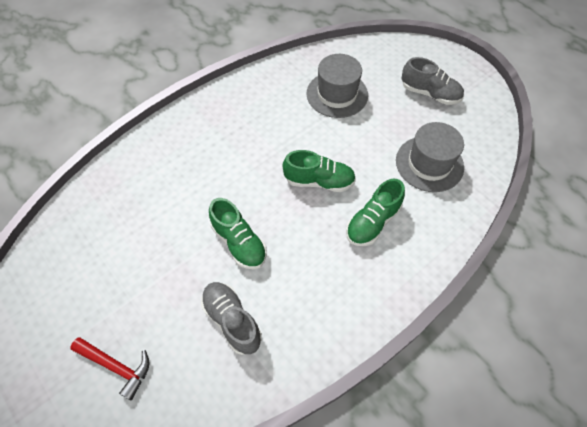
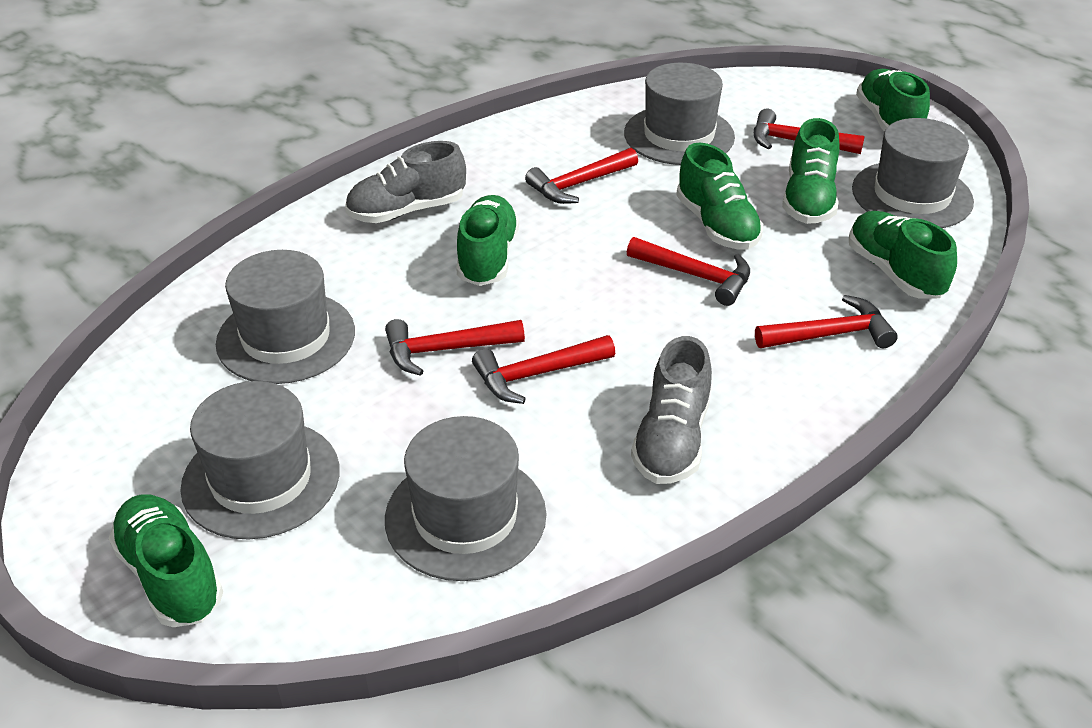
green shoe: 3 -> 6
grey hat: 2 -> 5
red hammer: 1 -> 6

